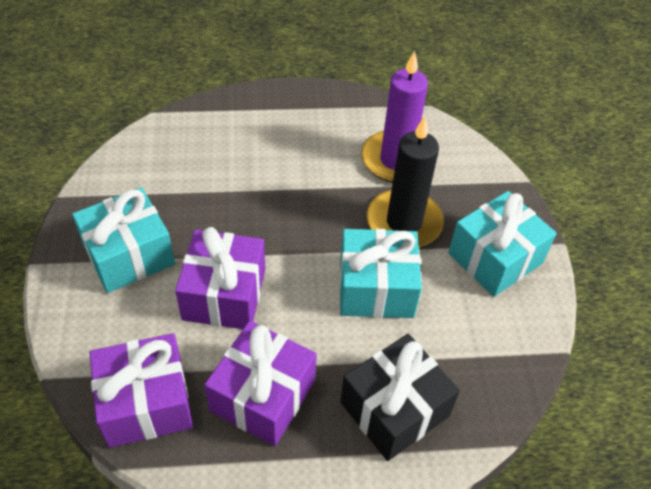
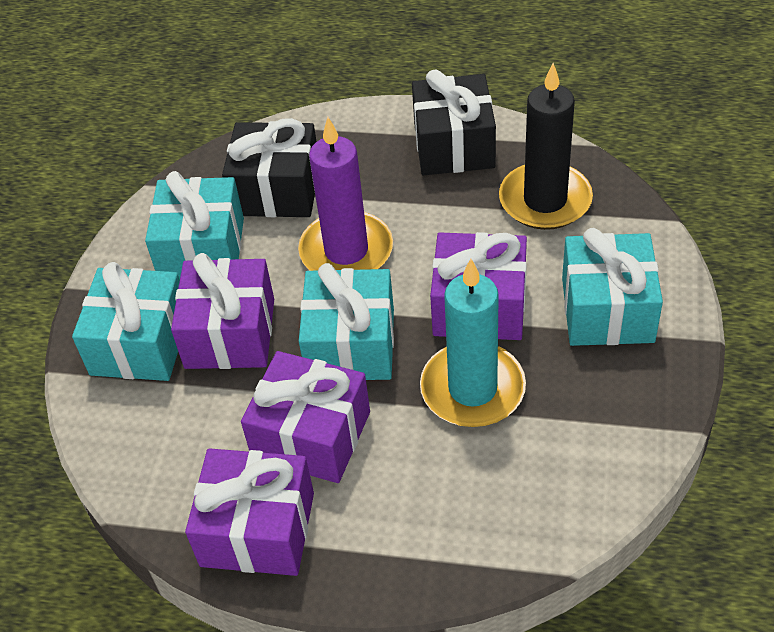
black gift: 1 -> 2
purple gift: 3 -> 4
turquoise candle: 0 -> 1
turquoise gift: 3 -> 4

